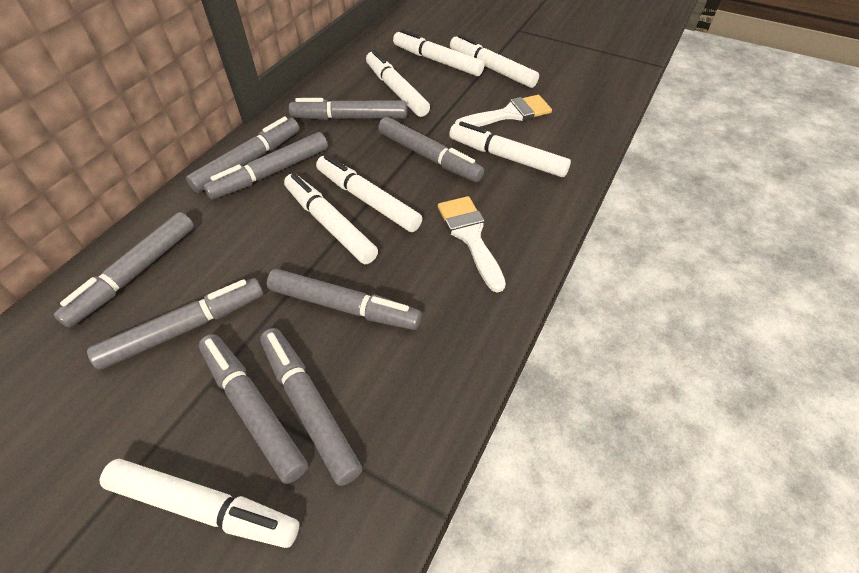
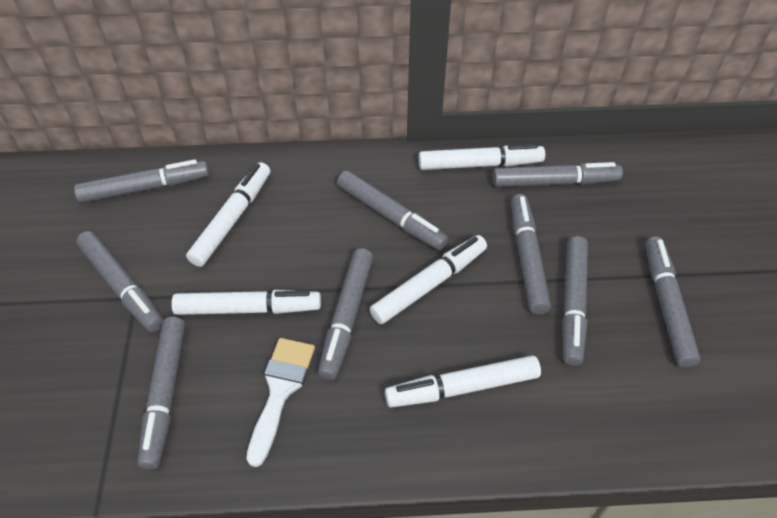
white brush: 2 -> 1
white marker: 7 -> 5

